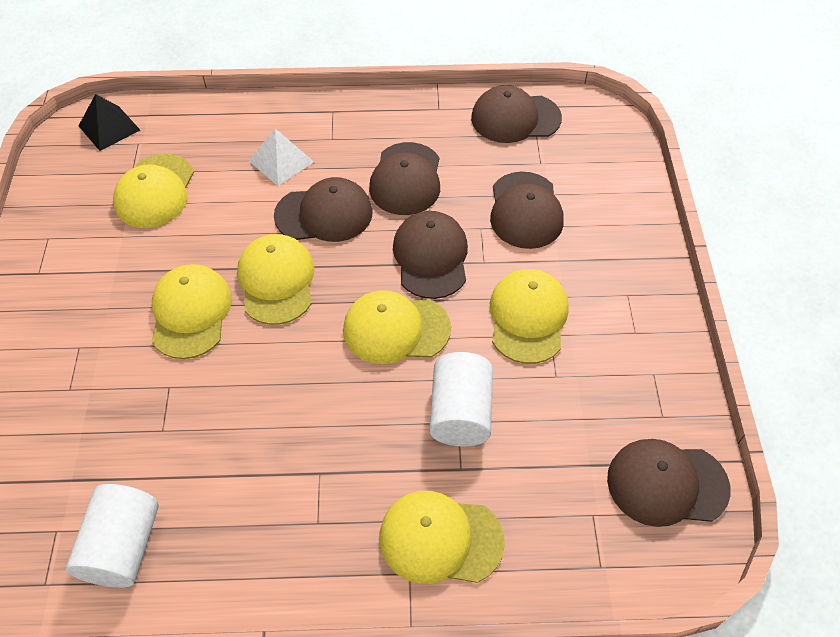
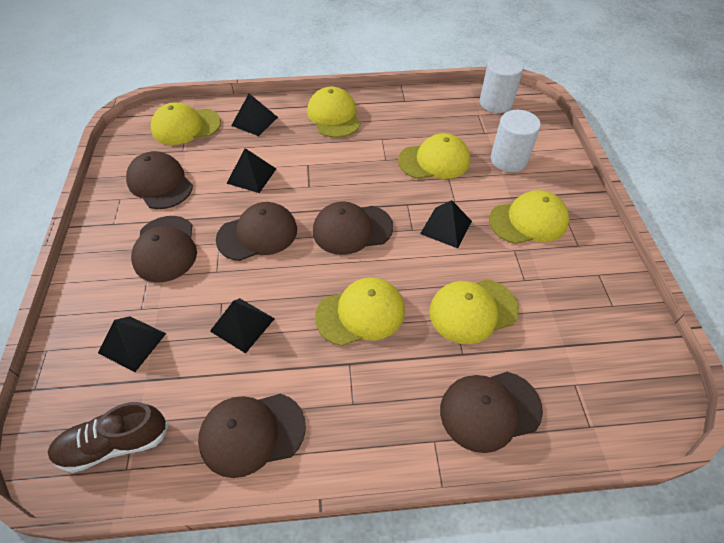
black pyramid: 1 -> 5
brown shoe: 0 -> 1
white pyramid: 1 -> 0

